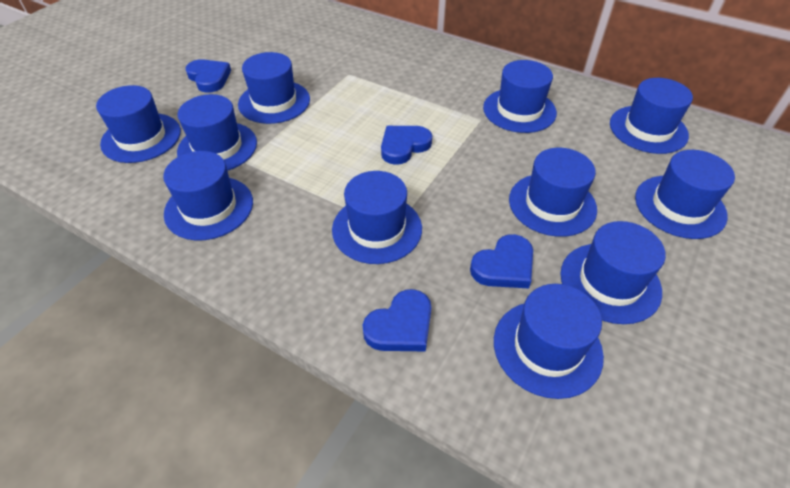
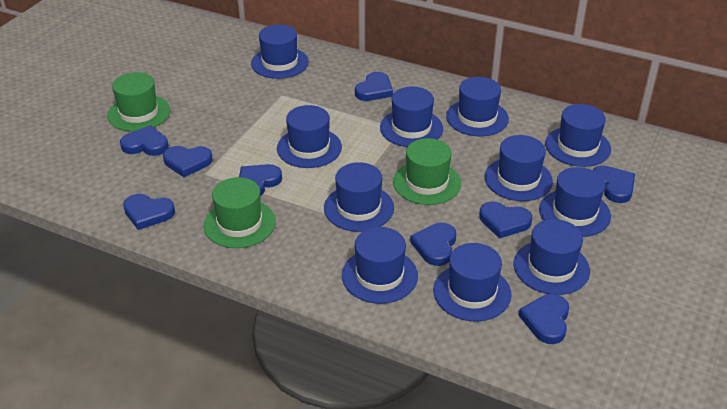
blue heart: 4 -> 9
green hat: 0 -> 3

